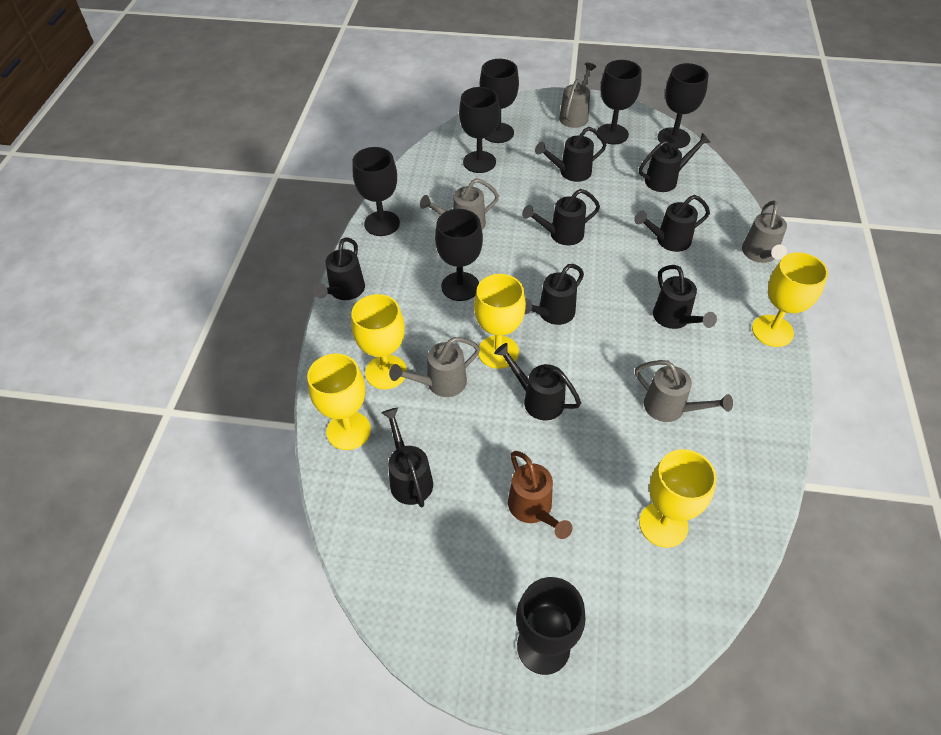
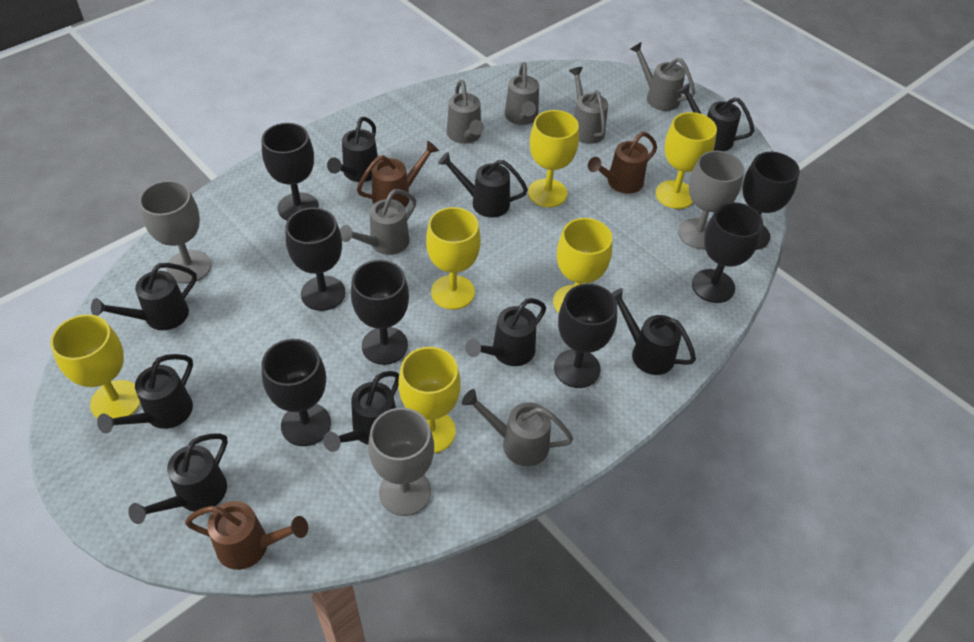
brown watering can: 1 -> 3
grey goblet: 0 -> 3
grey watering can: 5 -> 6
yellow goblet: 5 -> 6

